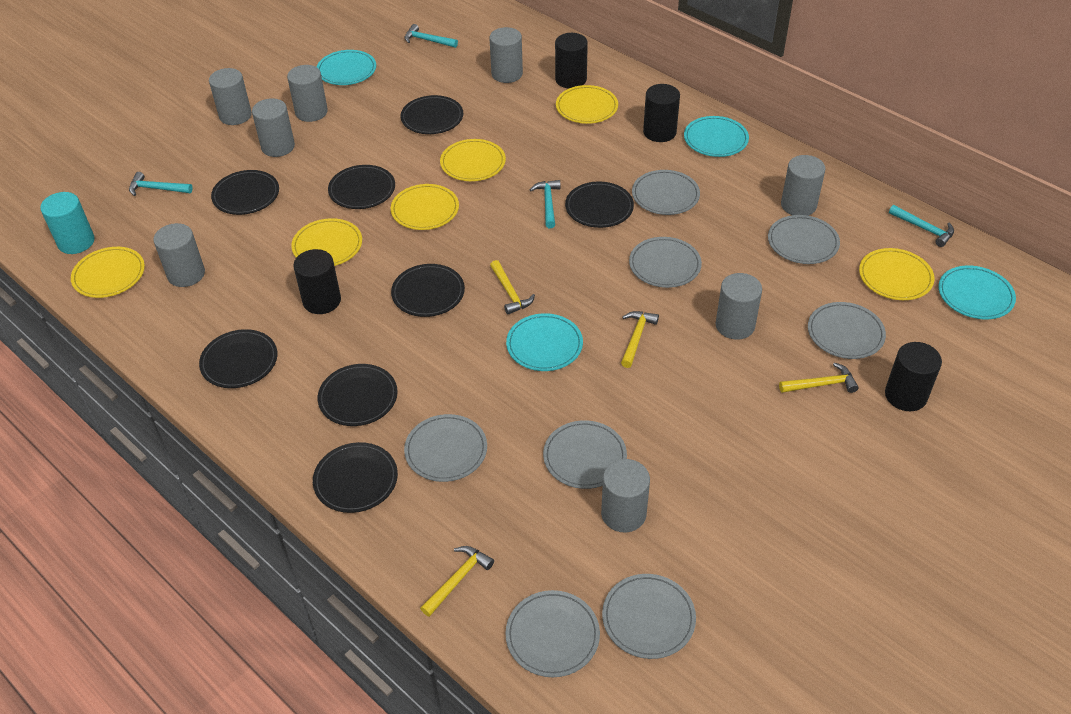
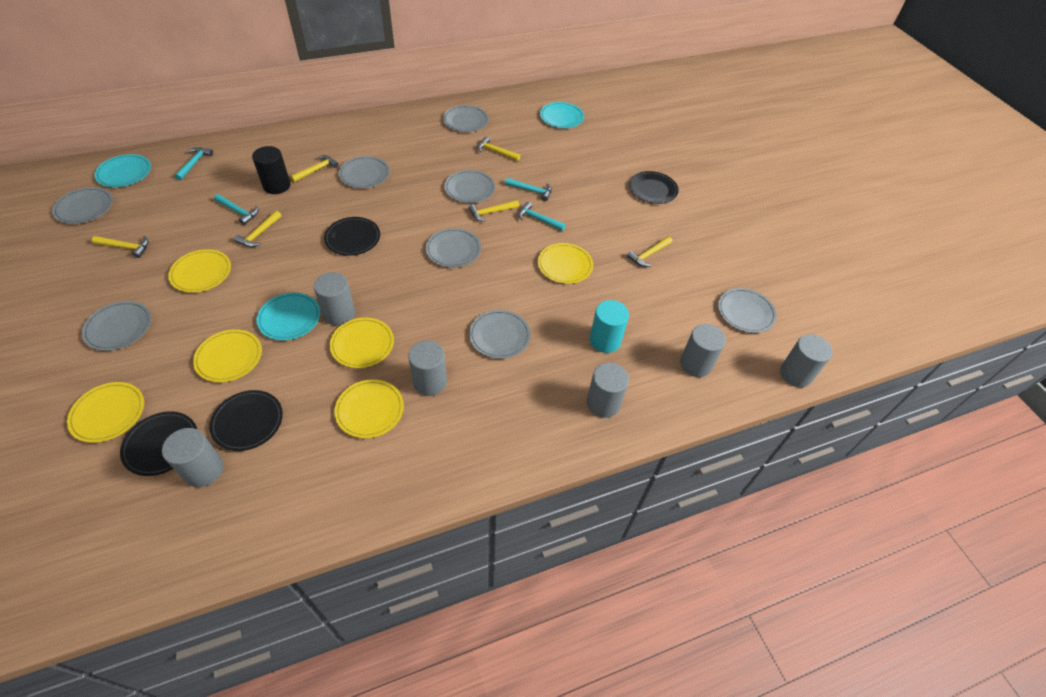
black cylinder: 4 -> 1
black plate: 8 -> 4
grey cylinder: 8 -> 6
turquoise plate: 4 -> 3
yellow hammer: 4 -> 6

